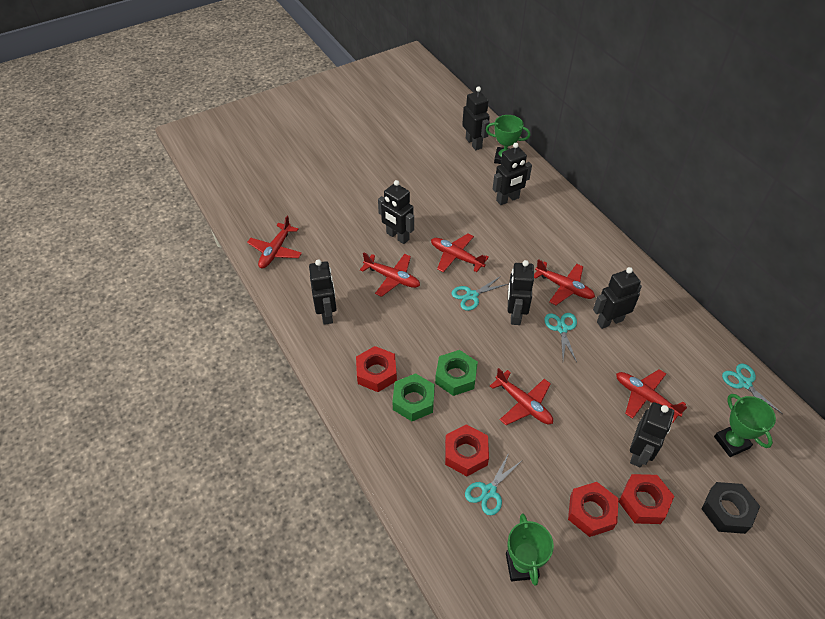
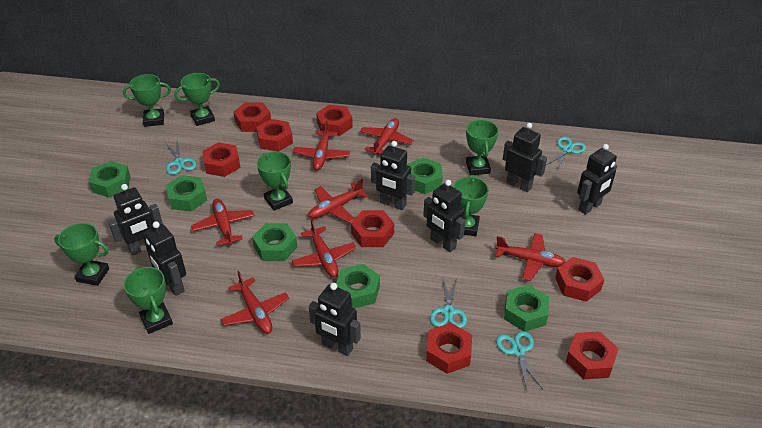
black nut: 1 -> 0
green nut: 2 -> 6
green trophy: 3 -> 7
red nut: 4 -> 8
red plane: 6 -> 7

